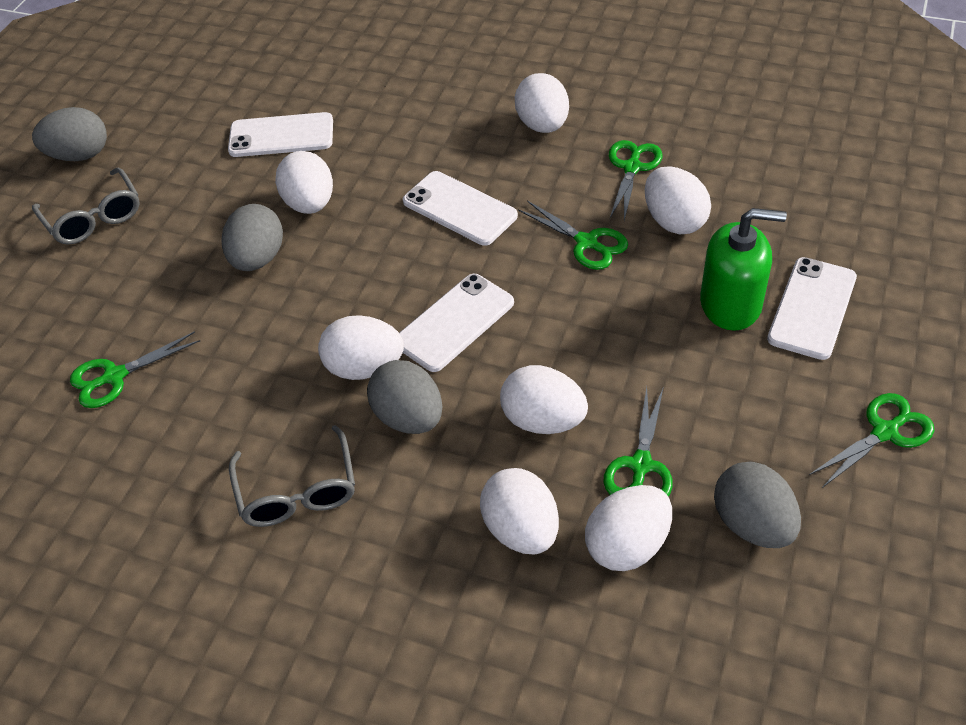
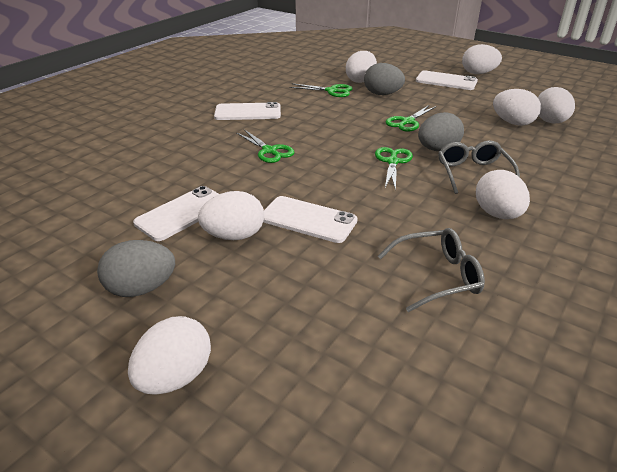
green scissors: 5 -> 4
green soap dispenser: 1 -> 0
grey egg: 4 -> 3

